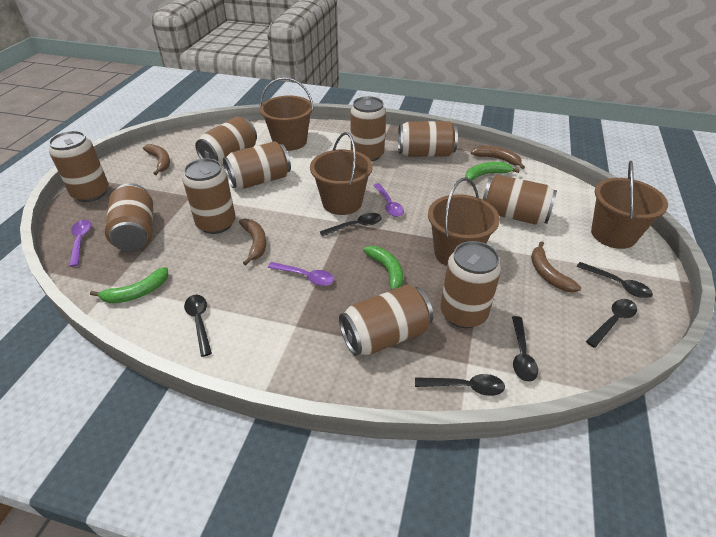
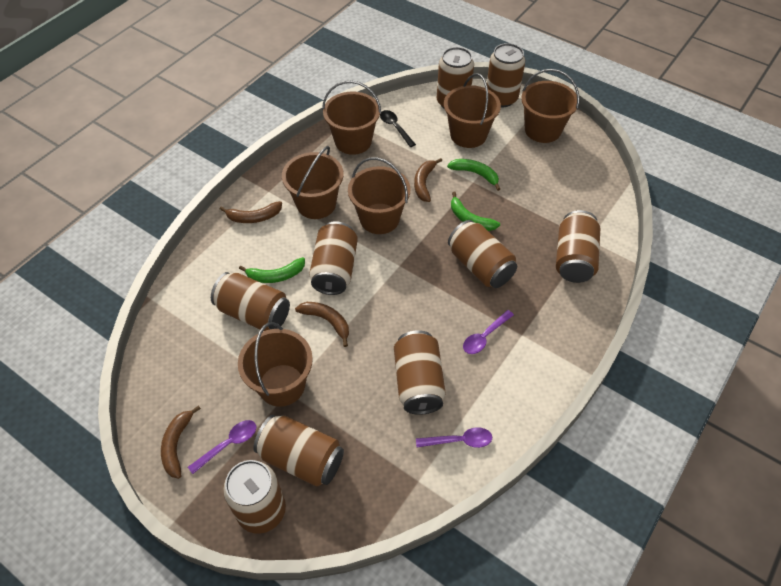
black spoon: 6 -> 1
brown bucket: 4 -> 6
brown can: 10 -> 9

